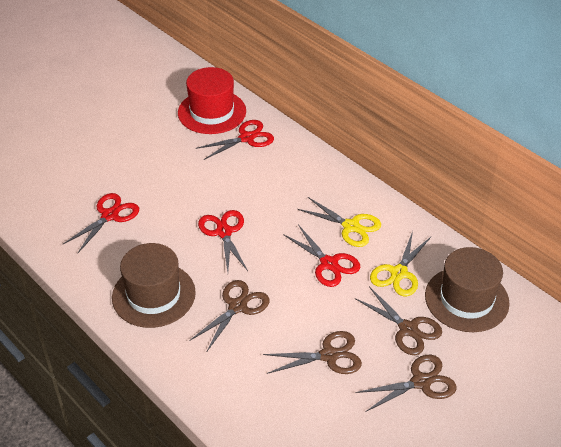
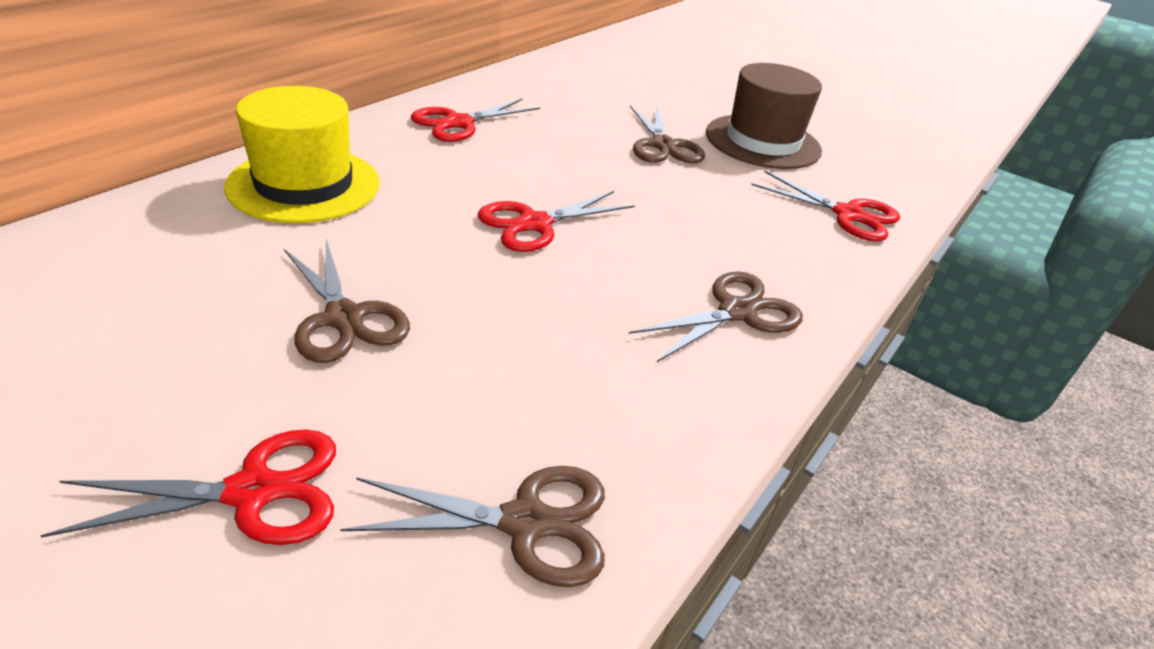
brown hat: 2 -> 1
red hat: 1 -> 0
yellow hat: 0 -> 1
yellow scissors: 2 -> 0

